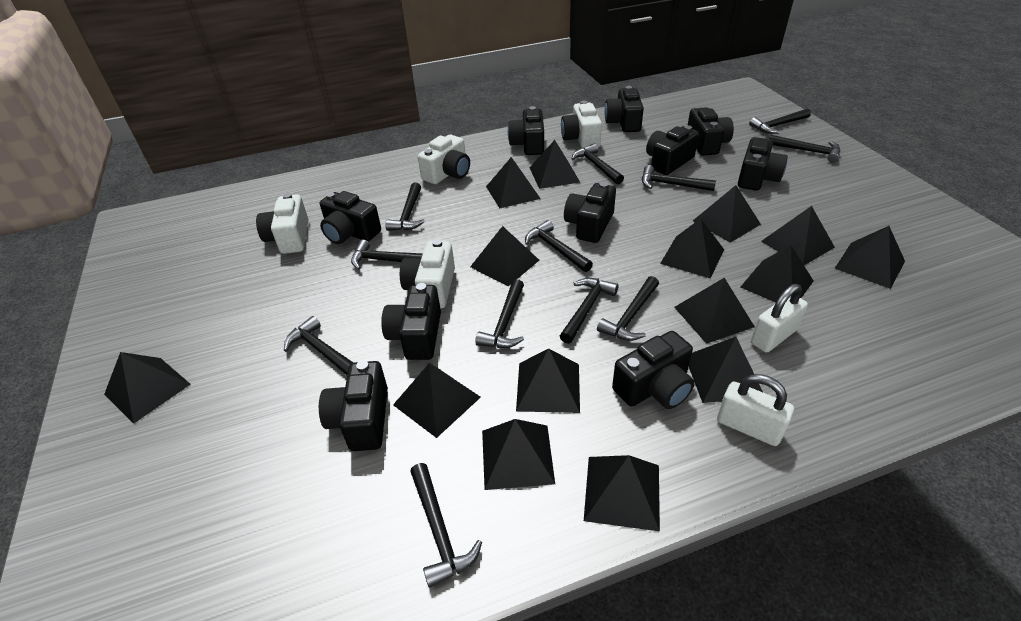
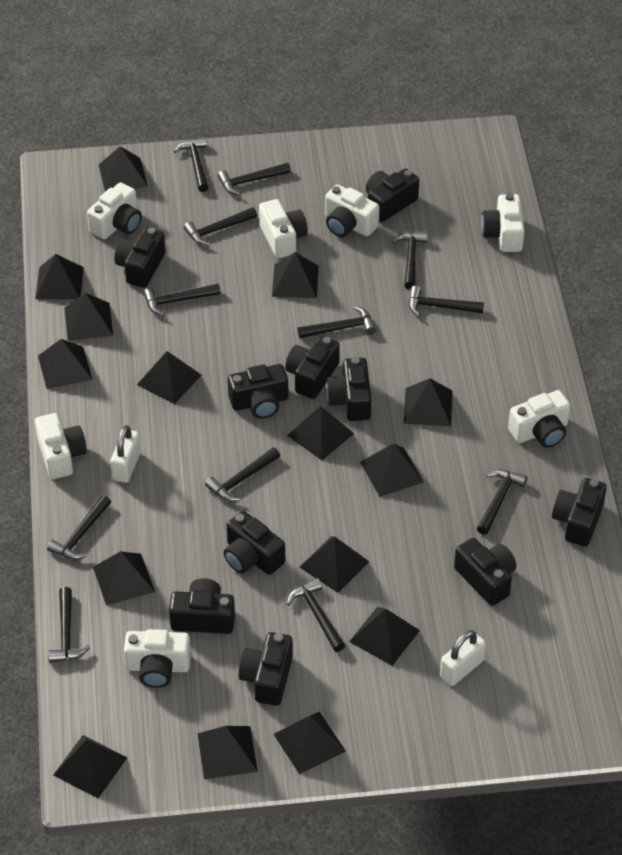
white camera: 4 -> 7

